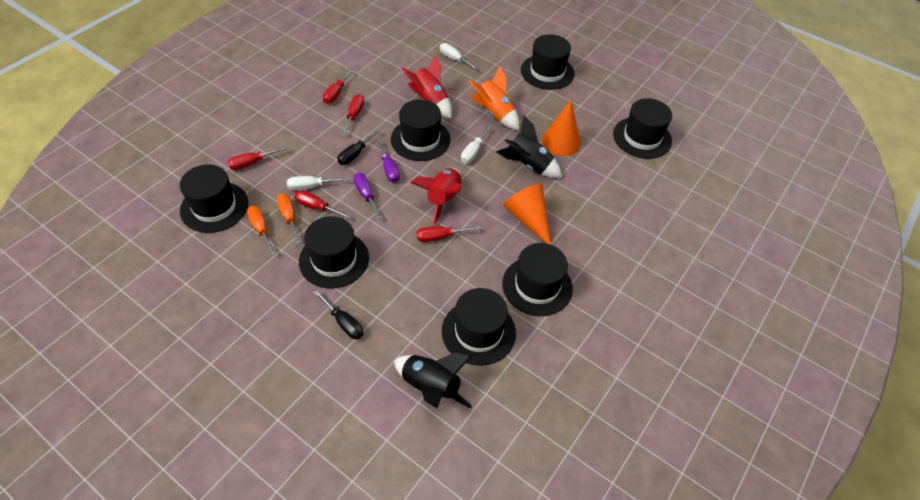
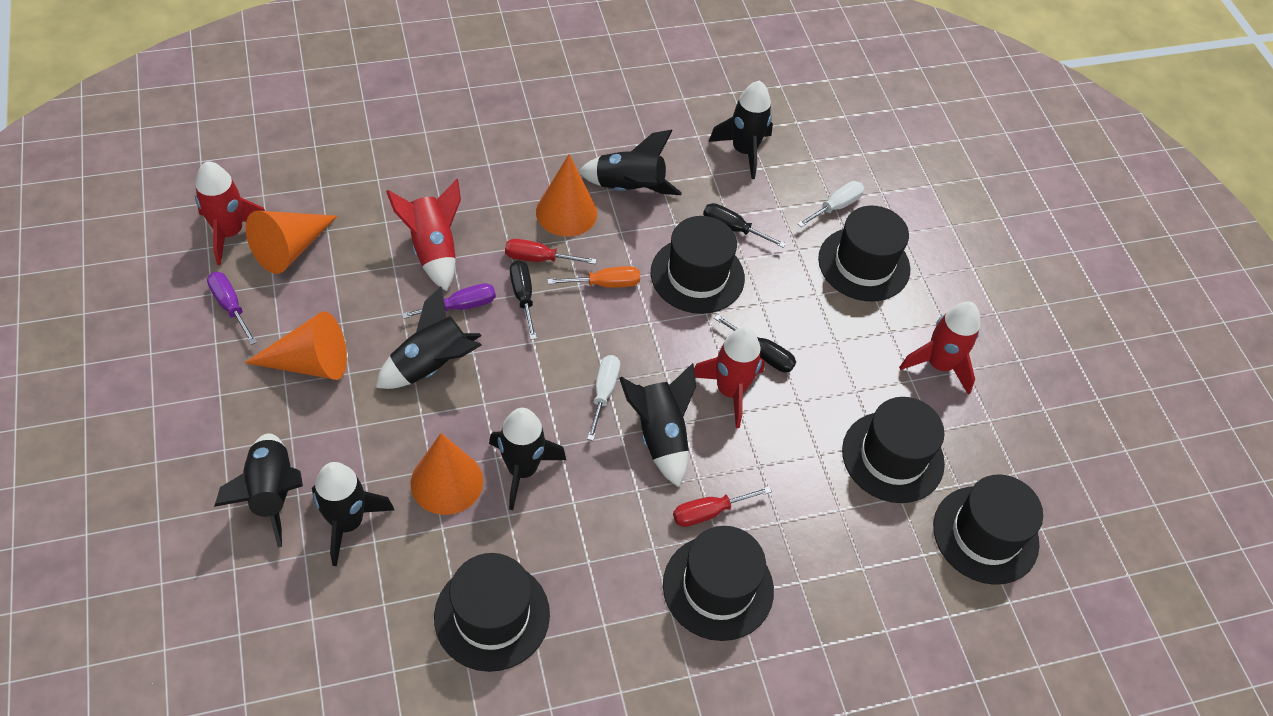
black hat: 7 -> 6
black rocket: 2 -> 7
black screwdriver: 2 -> 3
orange cone: 2 -> 4
orange rocket: 1 -> 0
orange screwdriver: 2 -> 1
red rocket: 2 -> 4
red screwdriver: 5 -> 2
white screwdriver: 3 -> 2

